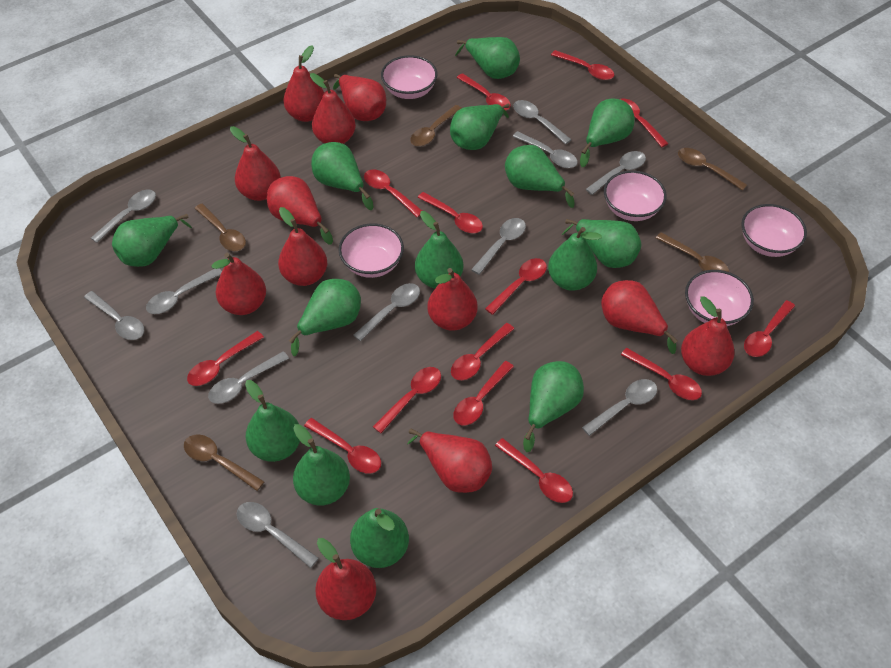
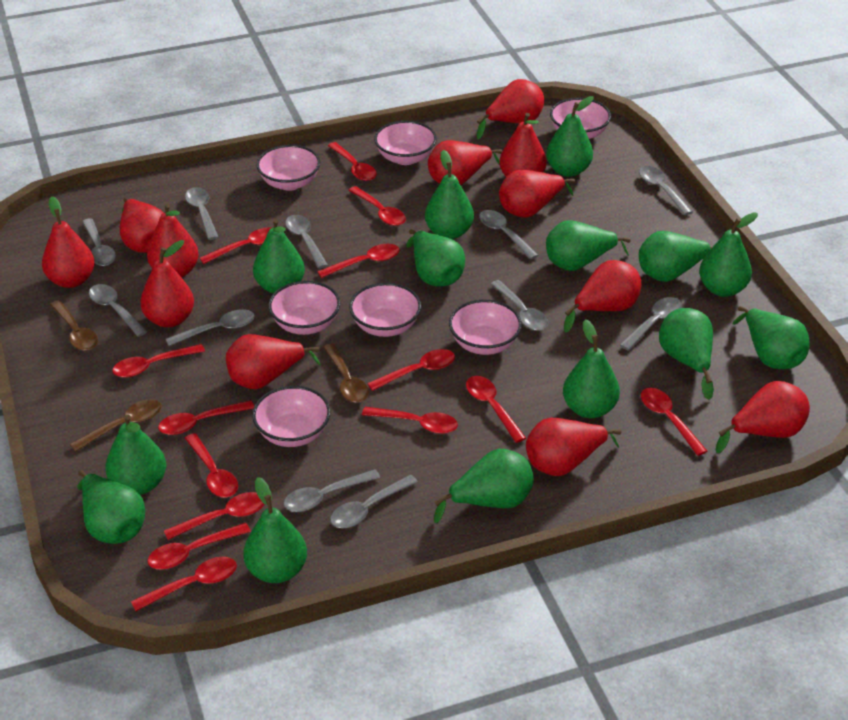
brown spoon: 5 -> 3
pink bowl: 5 -> 7

